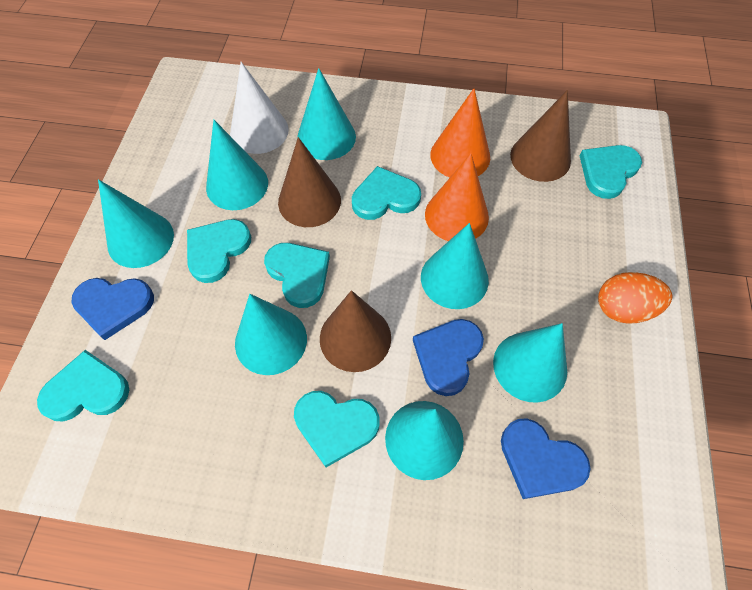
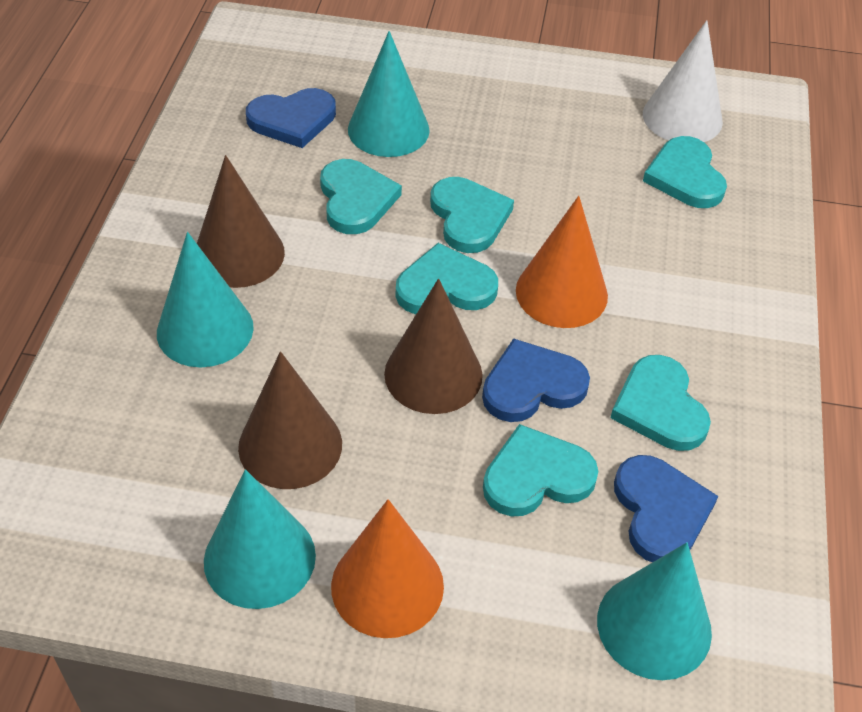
orange egg: 1 -> 0
turquoise cone: 7 -> 4

